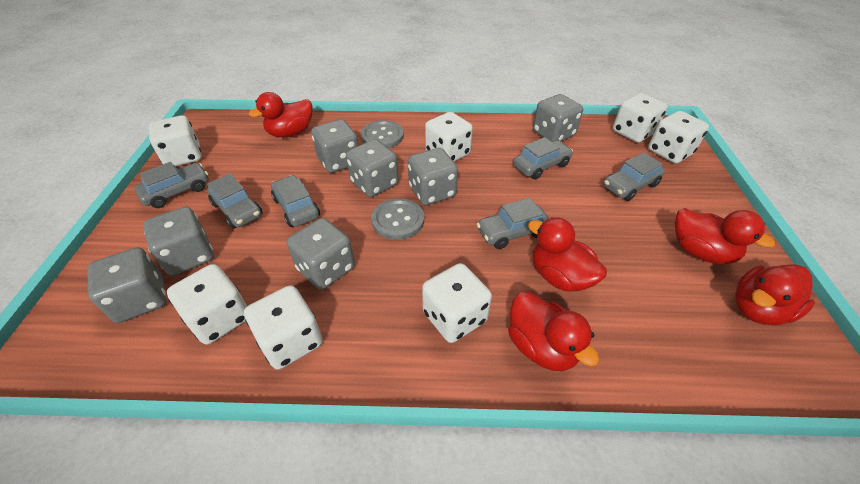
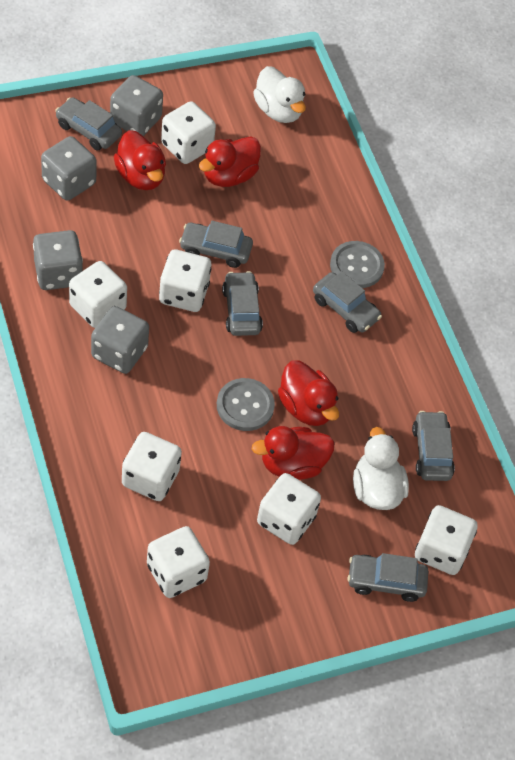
grey dice: 7 -> 4
red duck: 5 -> 4
white duck: 0 -> 2

